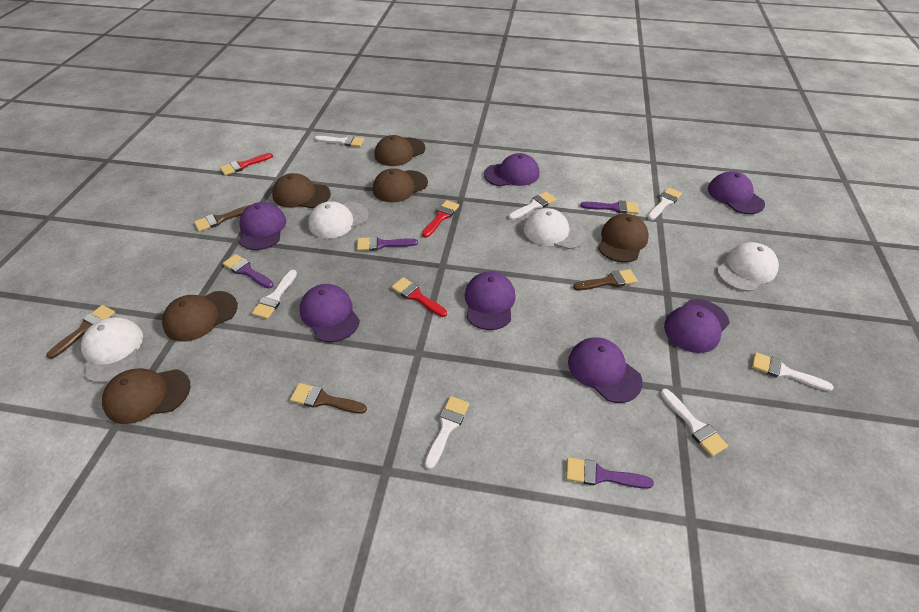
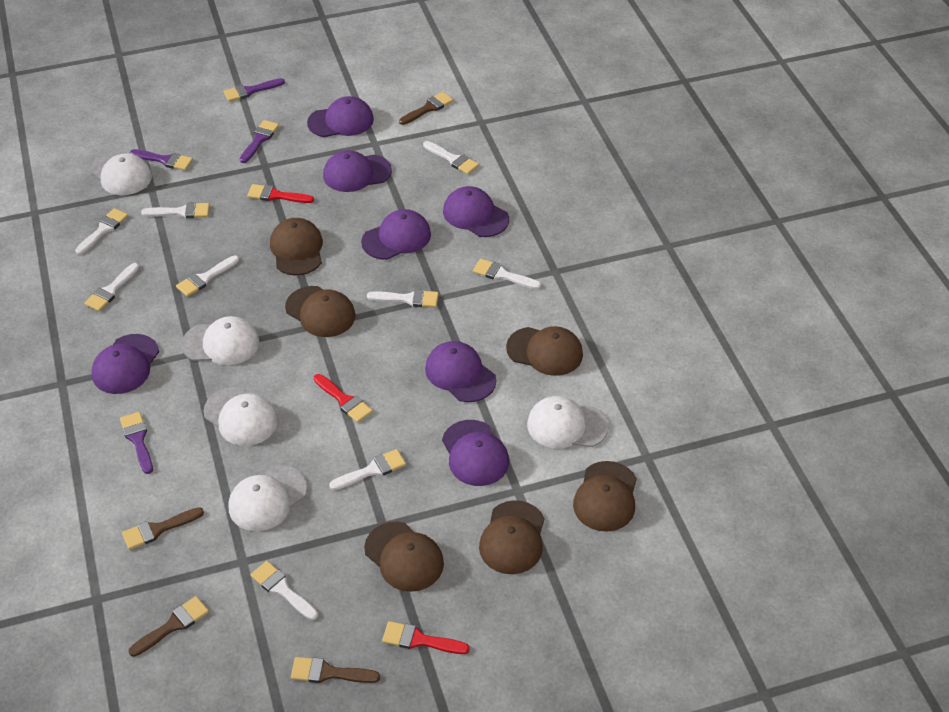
white brush: 7 -> 9
white cap: 4 -> 5

